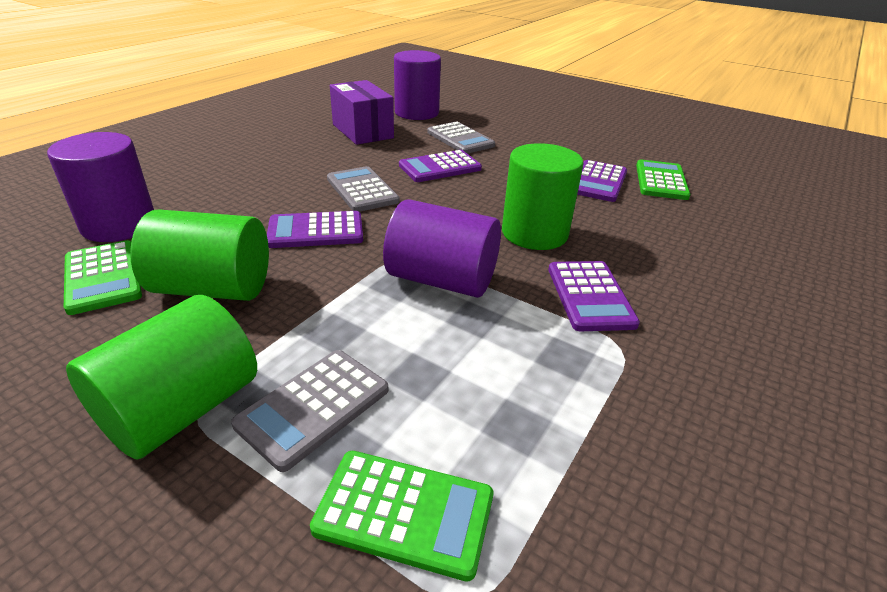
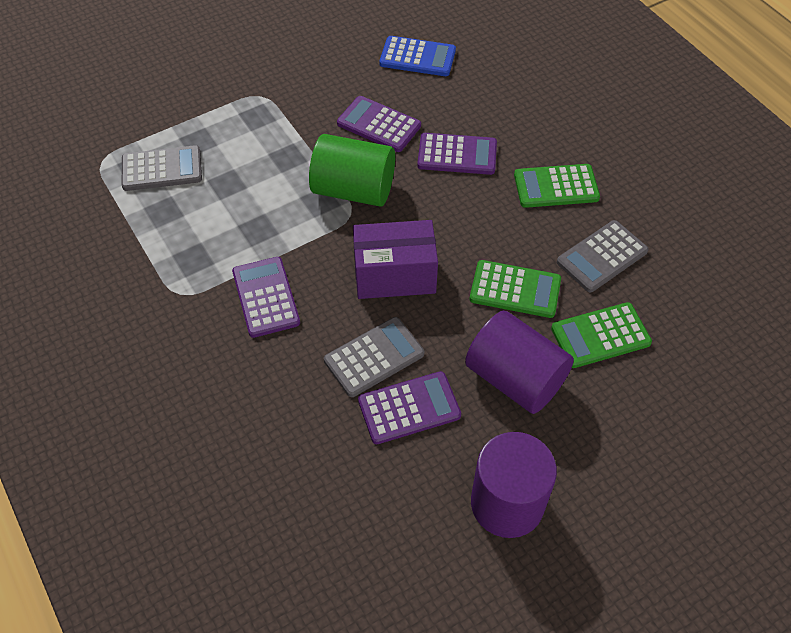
blue calculator: 0 -> 1
green cylinder: 3 -> 1
purple cylinder: 3 -> 2

